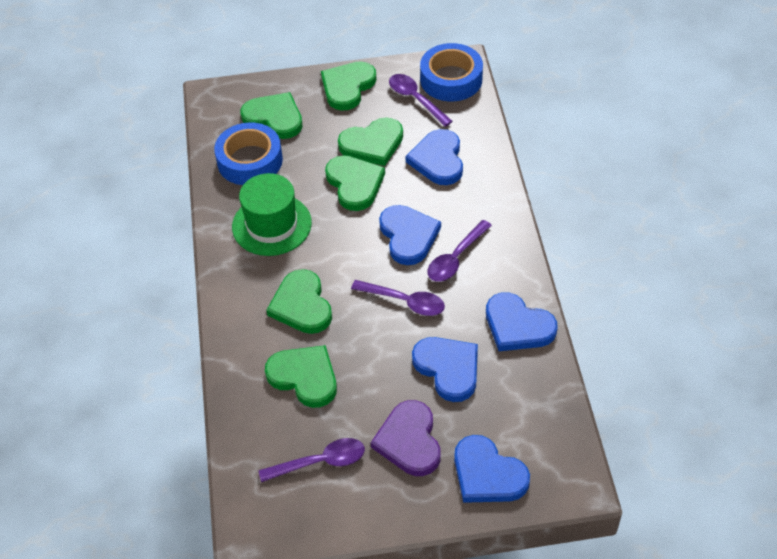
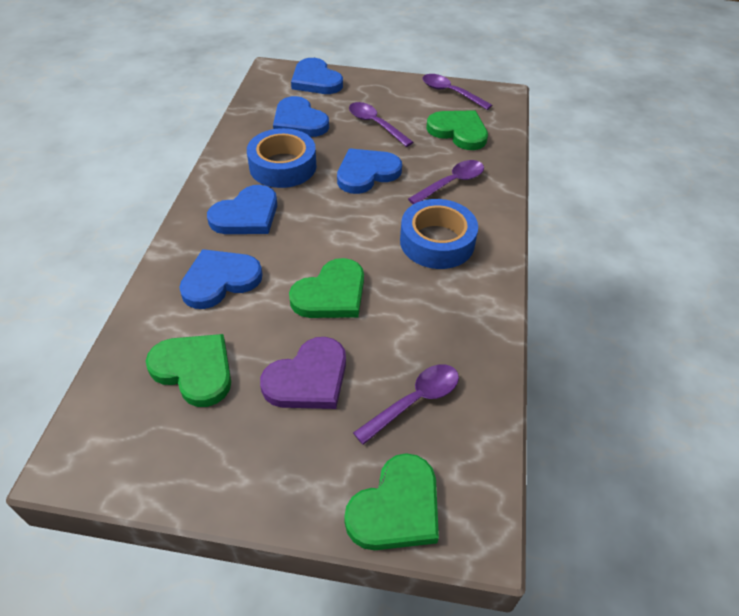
green hat: 1 -> 0
green heart: 6 -> 4

